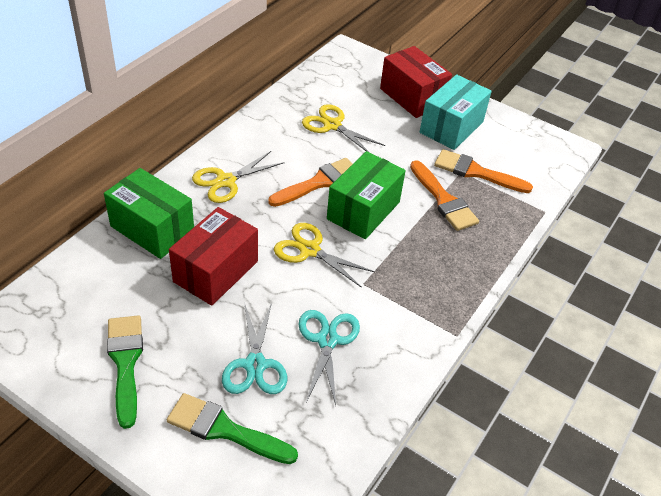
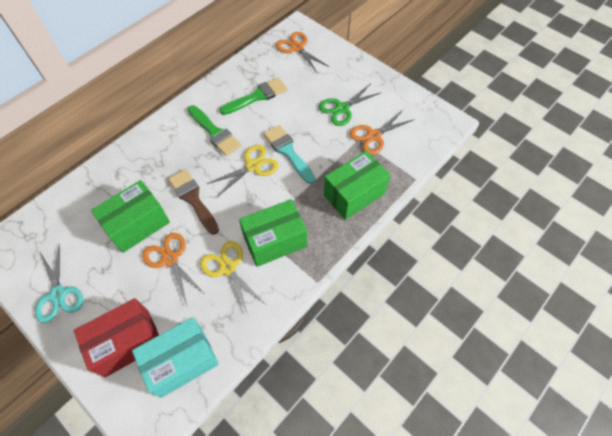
brown brush: 0 -> 1
green box: 2 -> 3
green scissors: 0 -> 1
orange brush: 3 -> 0
orange scissors: 0 -> 3
red box: 2 -> 1
turquoise brush: 0 -> 1
turquoise scissors: 2 -> 1
yellow scissors: 3 -> 2

